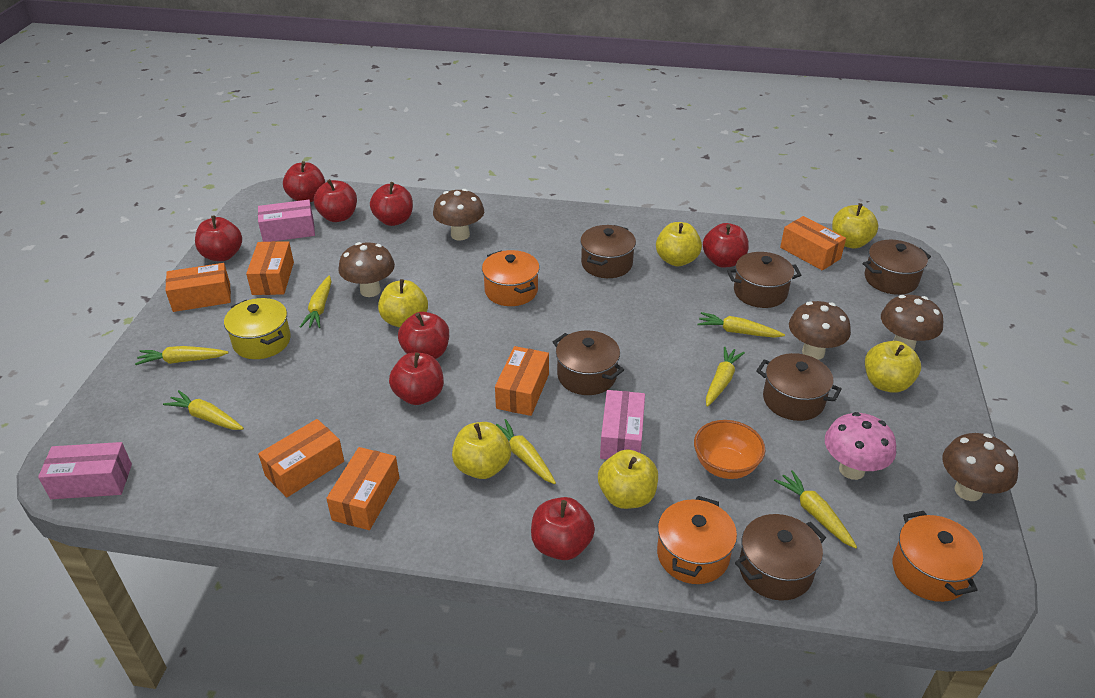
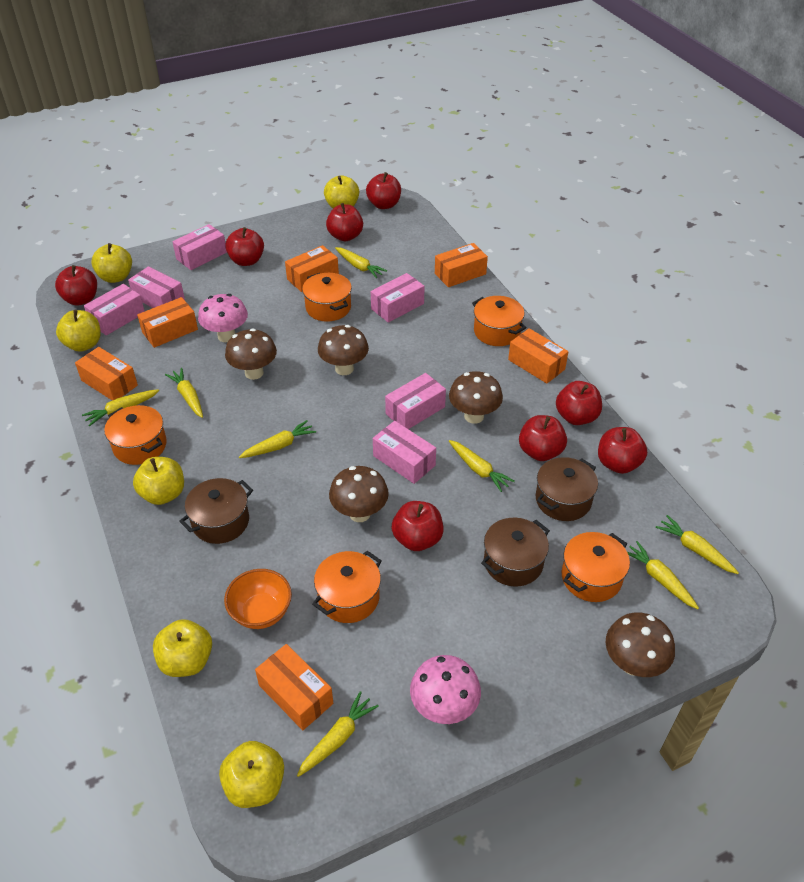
brown pot: 6 -> 3
orange pot: 3 -> 5
pink box: 3 -> 6
pink mushroom: 1 -> 2
yellow carrot: 7 -> 8
yellow pot: 1 -> 0

